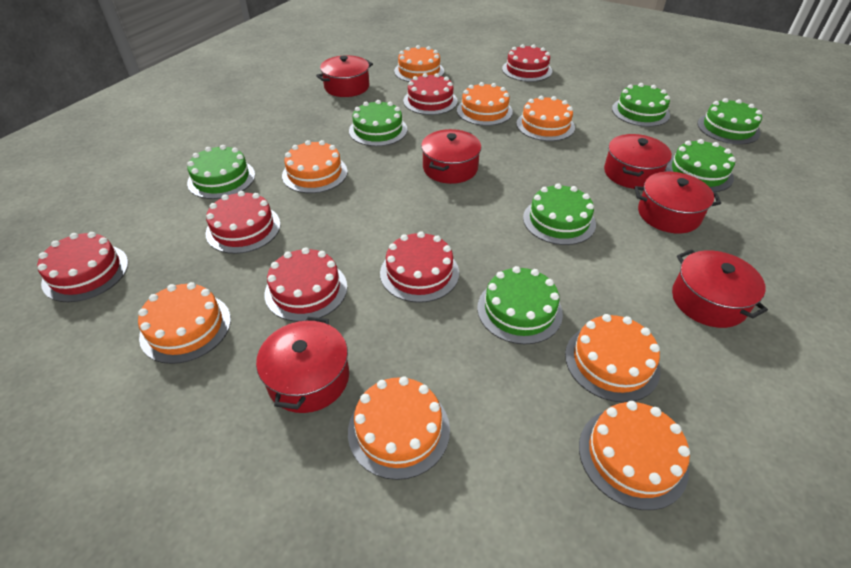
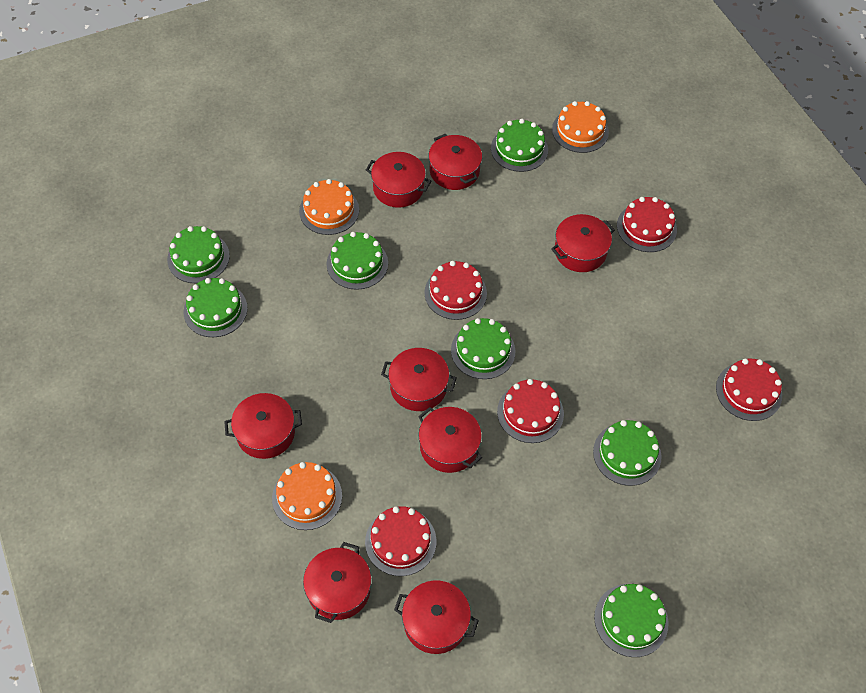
orange cake: 8 -> 3
red cake: 6 -> 5
red pot: 6 -> 8

